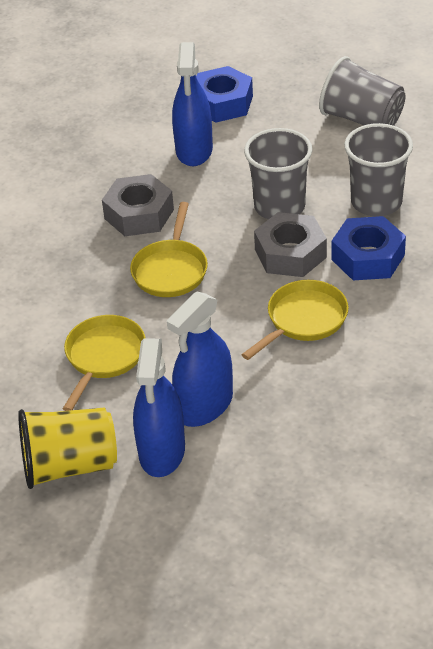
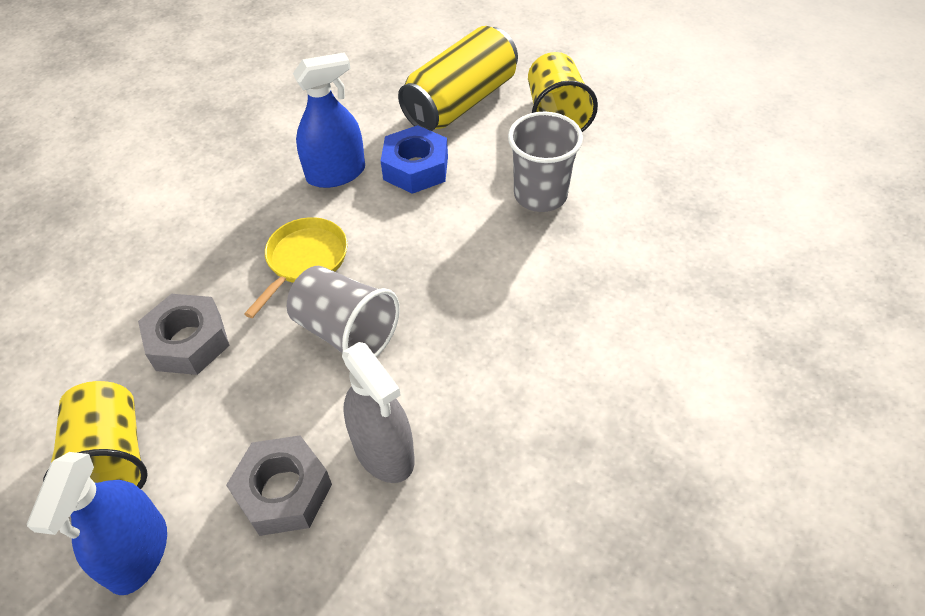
blue nut: 2 -> 1
blue spray bottle: 3 -> 2
grey cup: 3 -> 2
grey spray bottle: 0 -> 1
yellow can: 0 -> 1
yellow cup: 1 -> 2
yellow pan: 3 -> 1

